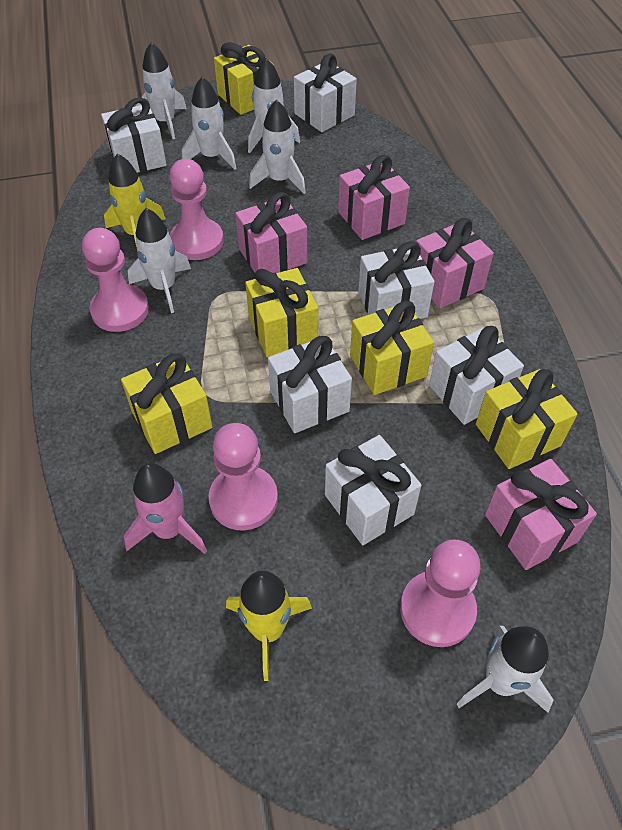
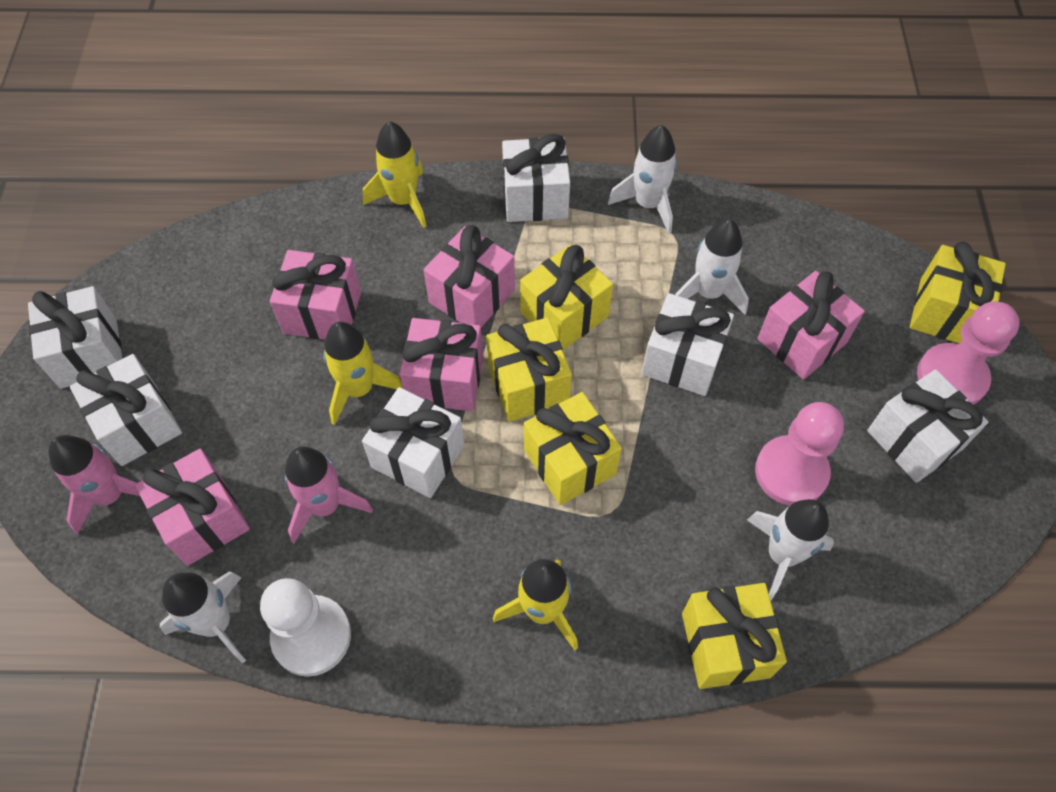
pink gift: 4 -> 5
pink pawn: 4 -> 2
pink rocket: 1 -> 2
white pawn: 0 -> 1
white rocket: 6 -> 4
yellow rocket: 2 -> 3

